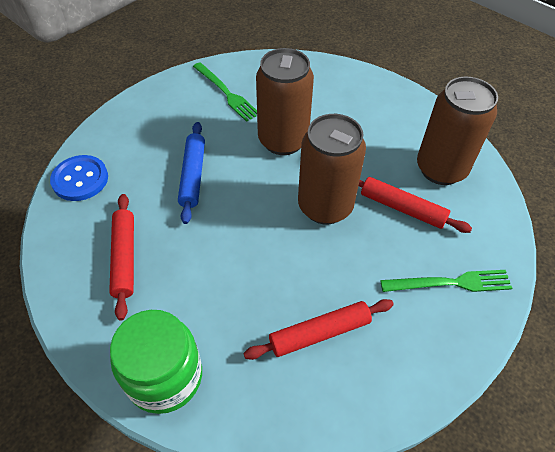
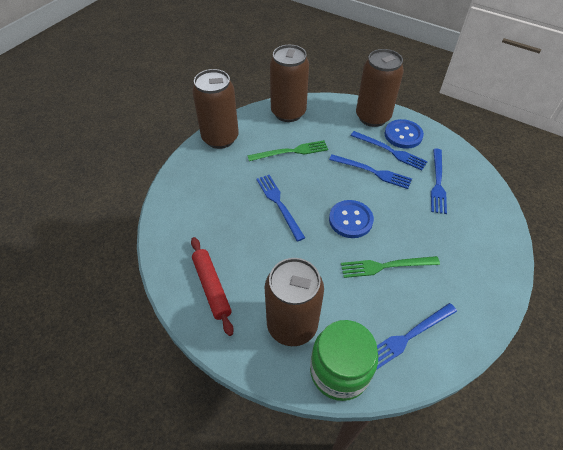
blue button: 1 -> 2
blue fork: 0 -> 5
blue rolling pin: 1 -> 0
brown can: 3 -> 4
red rolling pin: 3 -> 1

